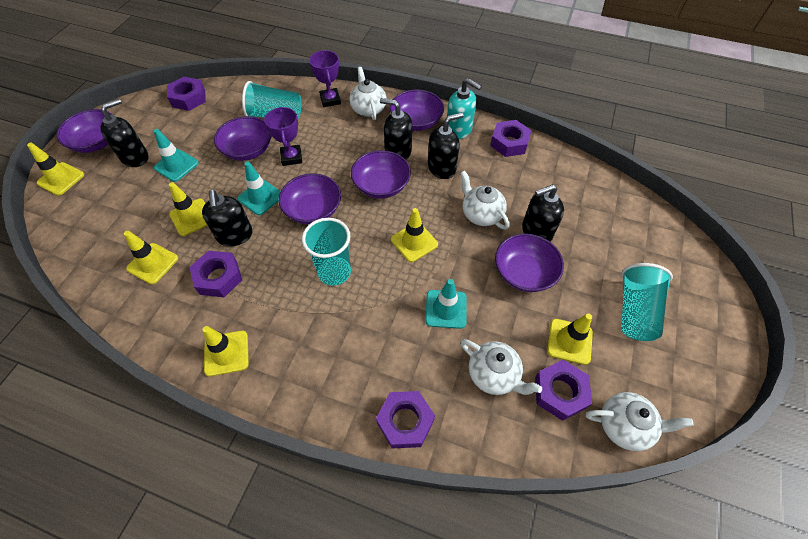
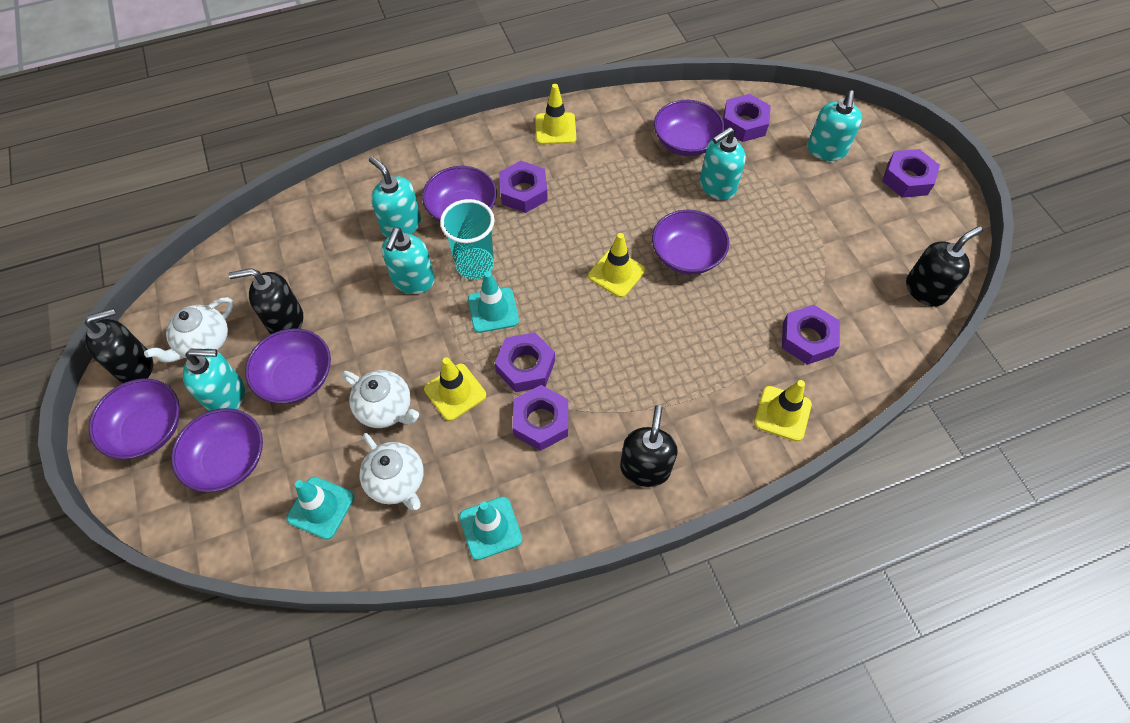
black soap dispenser: 5 -> 4
purple nut: 5 -> 6
purple trophy: 2 -> 0
turquoise cup: 3 -> 1
turquoise soap dispenser: 1 -> 5
white teapot: 4 -> 3
yellow traffic cone: 6 -> 4

